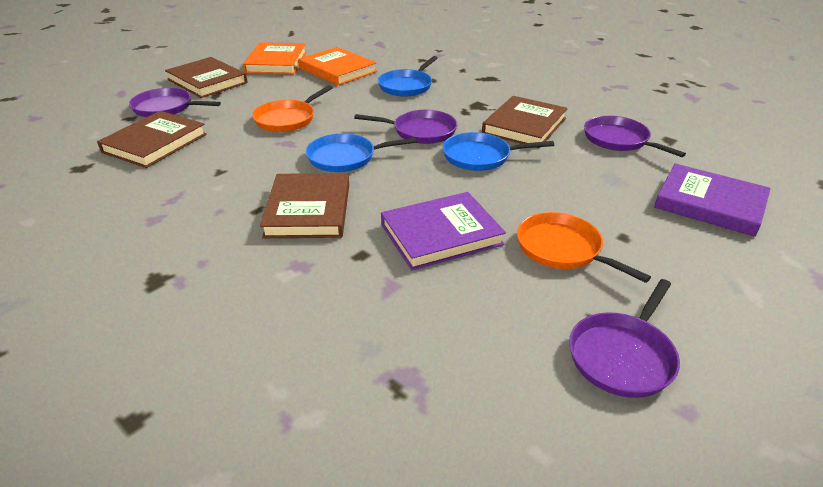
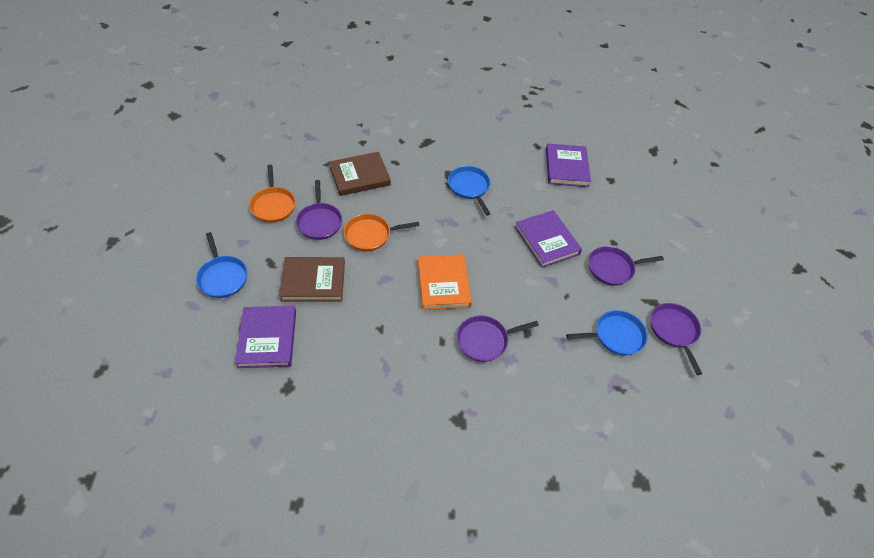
brown book: 4 -> 2
orange book: 2 -> 1
purple book: 2 -> 3

